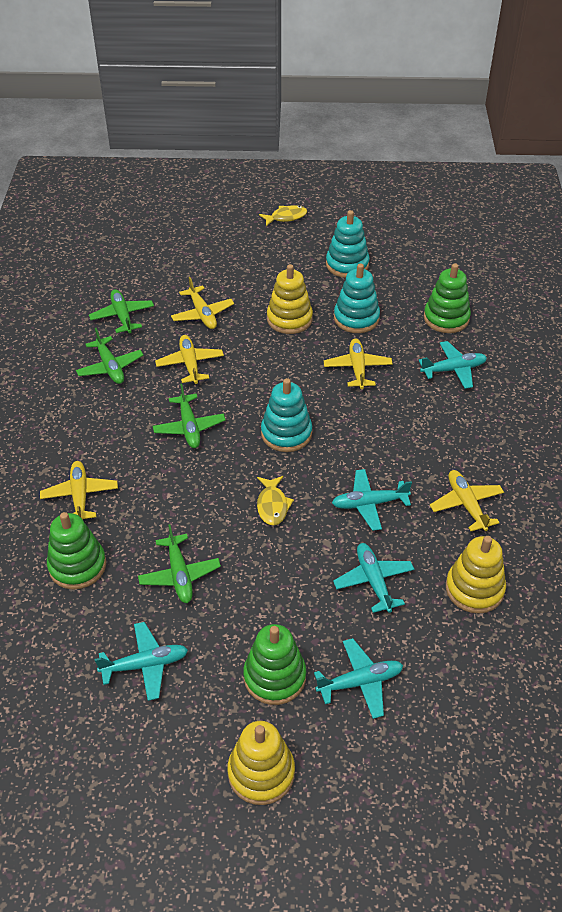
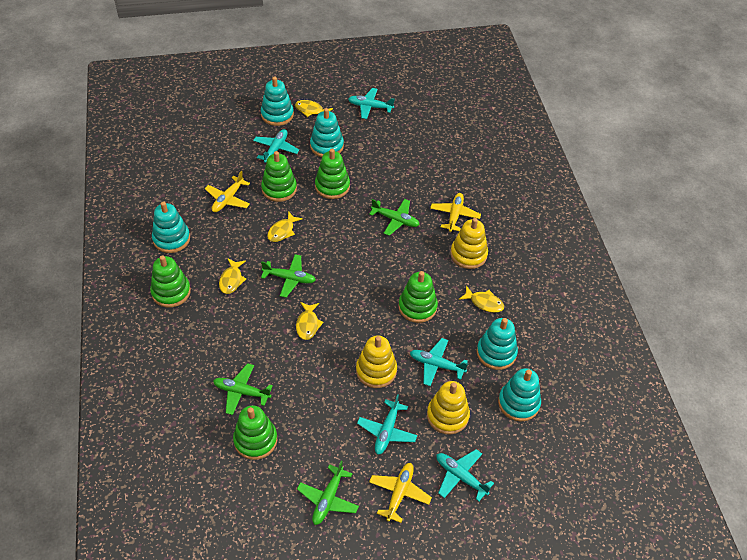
green stacking toy: 3 -> 5
turquoise stacking toy: 3 -> 5
yellow fish: 2 -> 5
yellow plane: 5 -> 3

